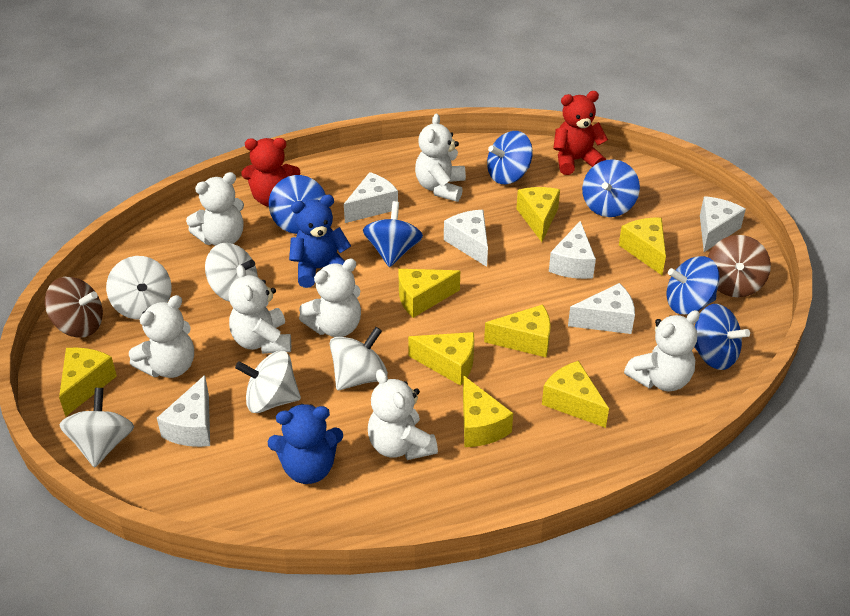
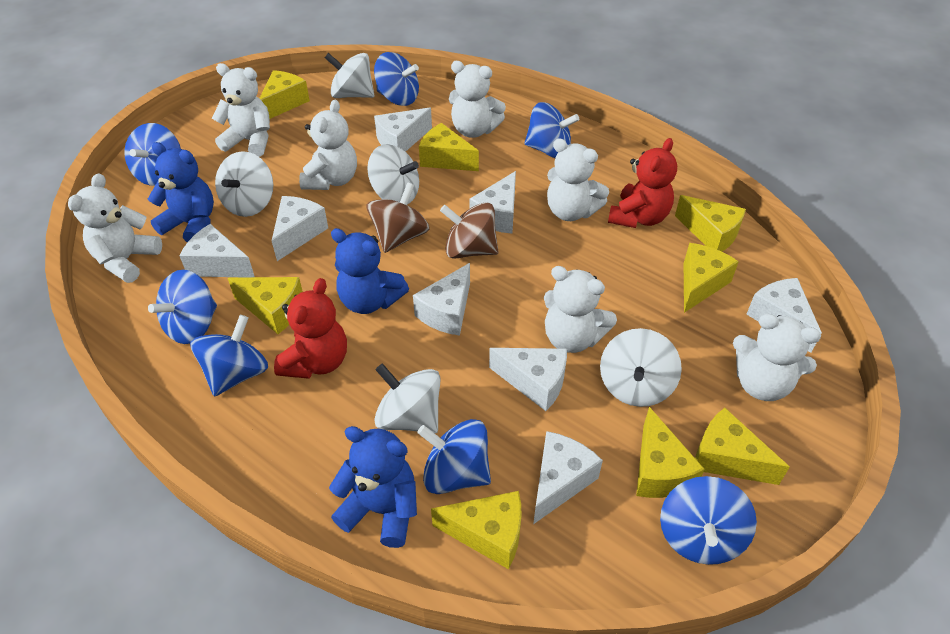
blue spinning top: 6 -> 7
blue teddy bear: 2 -> 3
white cheese: 6 -> 8

